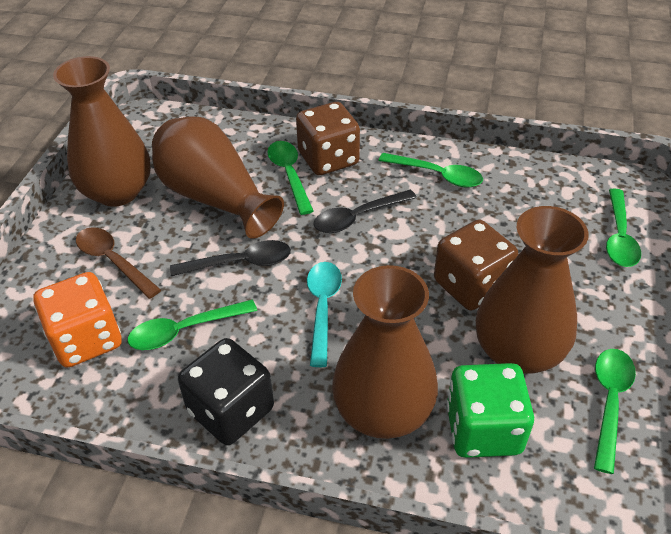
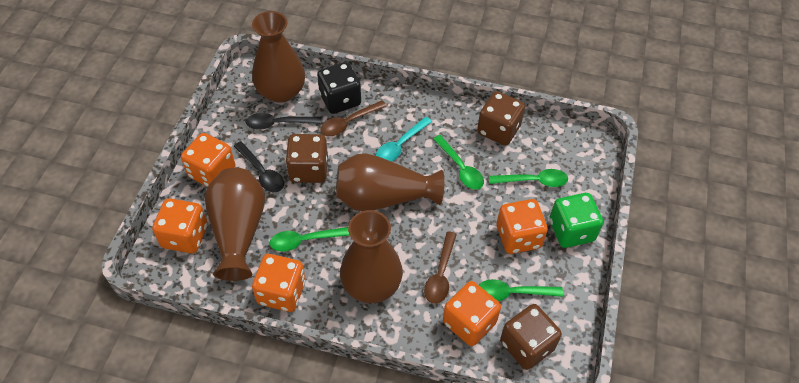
brown dice: 2 -> 3
brown spoon: 1 -> 2
green spoon: 5 -> 4
orange dice: 1 -> 5

